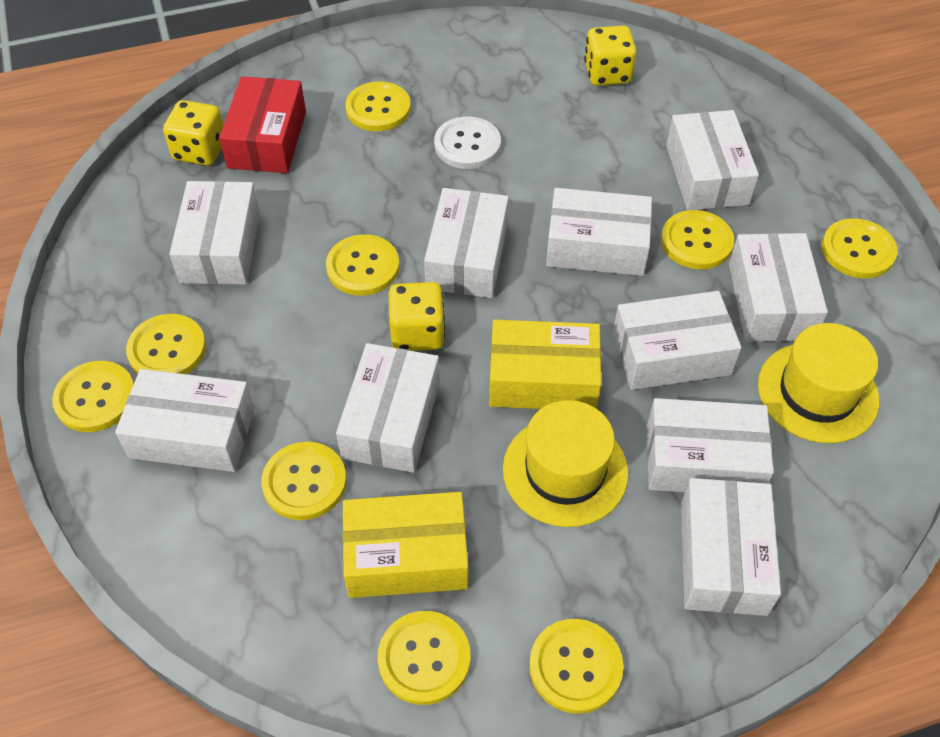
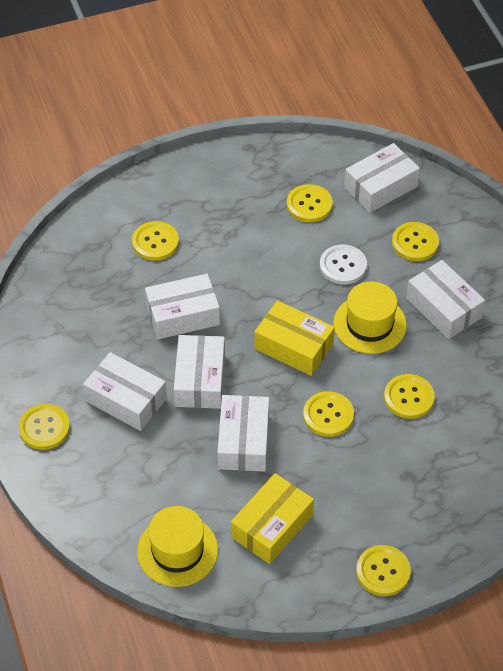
red box: 1 -> 0
white box: 10 -> 6
yellow button: 9 -> 7
yellow dice: 3 -> 0

